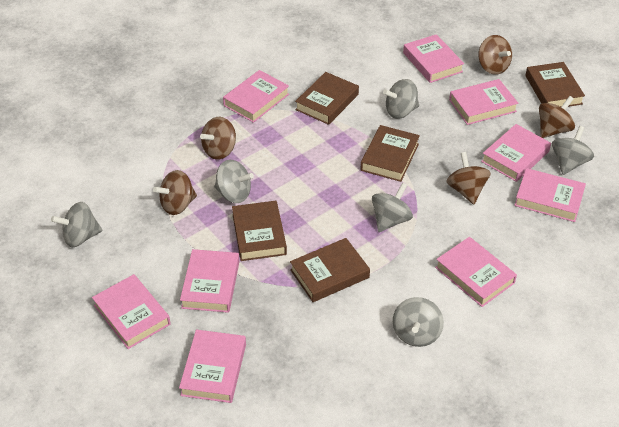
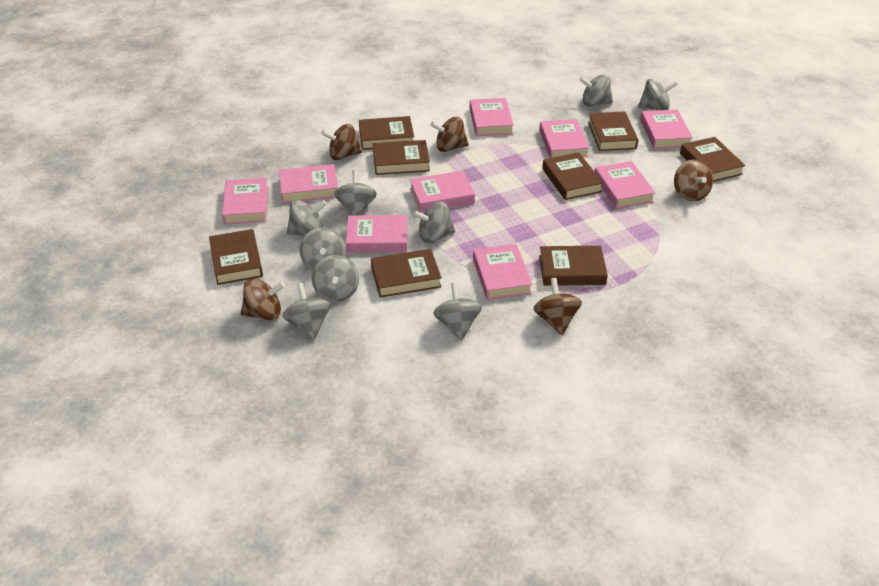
brown book: 5 -> 8
grey spinning top: 6 -> 9

